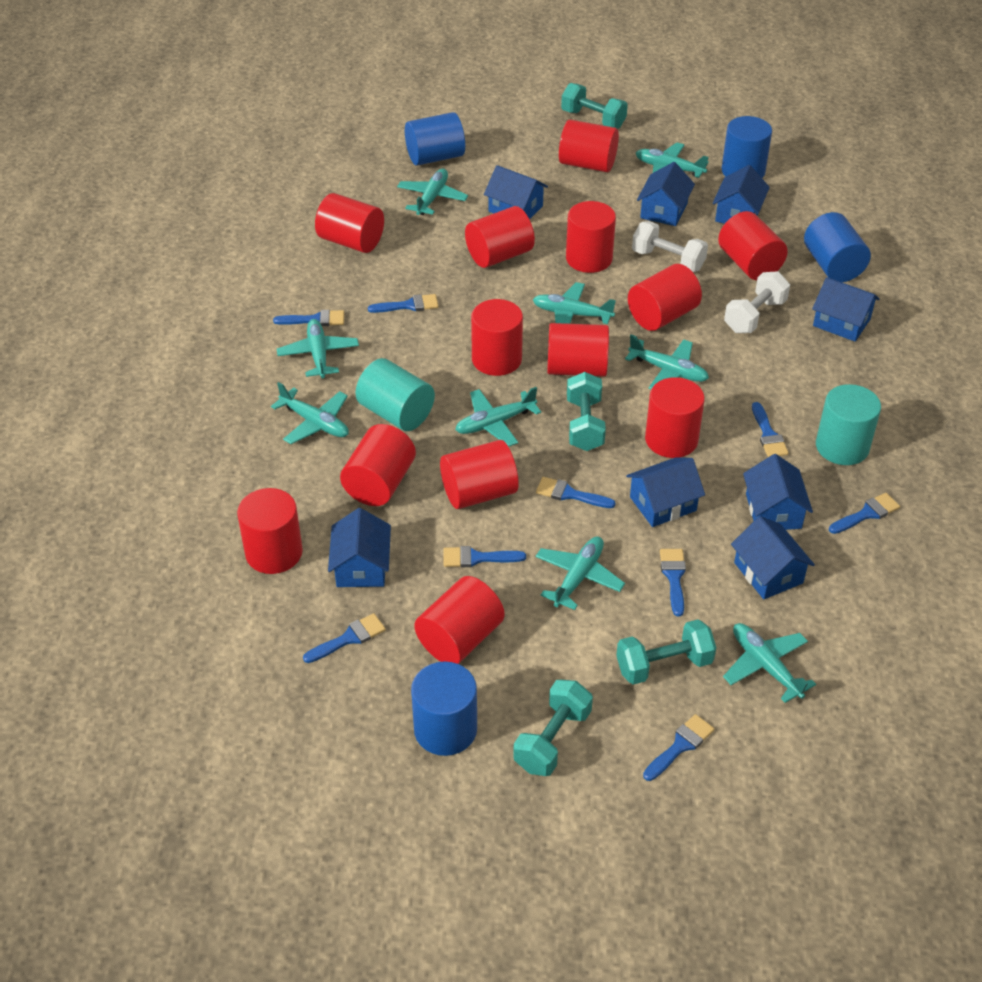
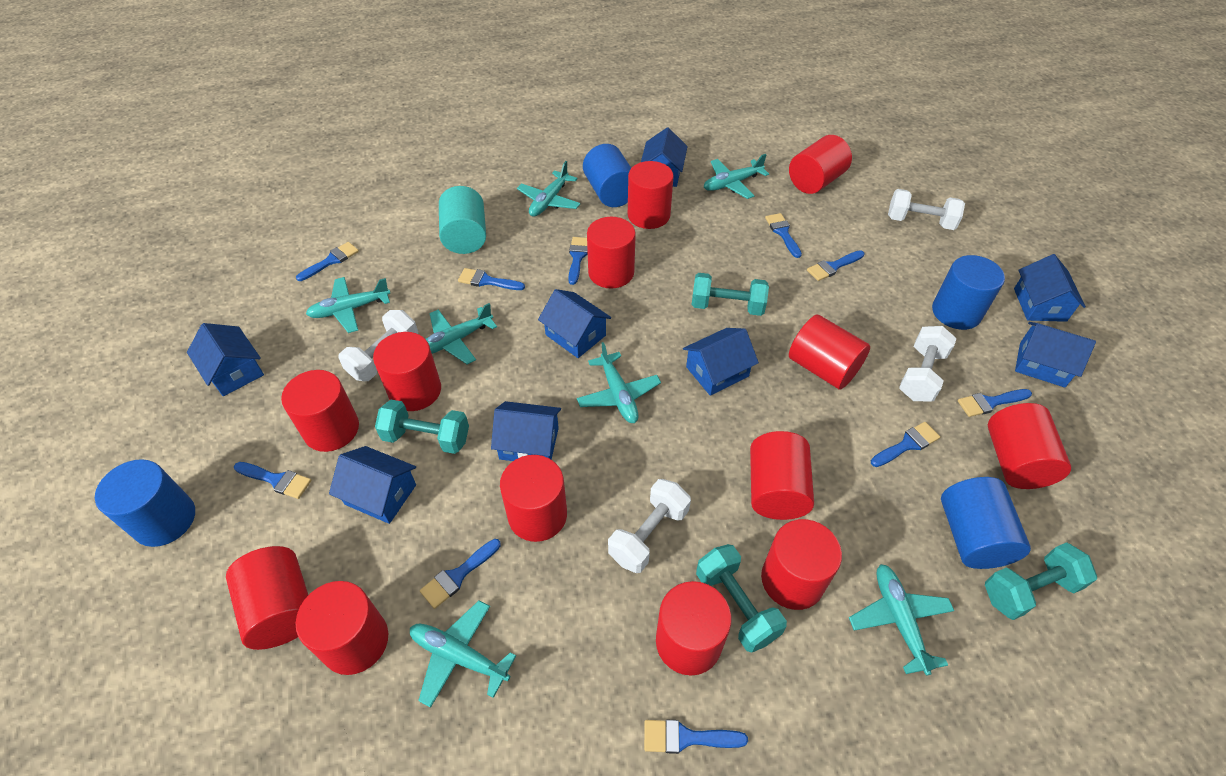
blue brush: 9 -> 10
turquoise cylinder: 2 -> 1
turquoise plane: 9 -> 7
white dumbbell: 2 -> 4

